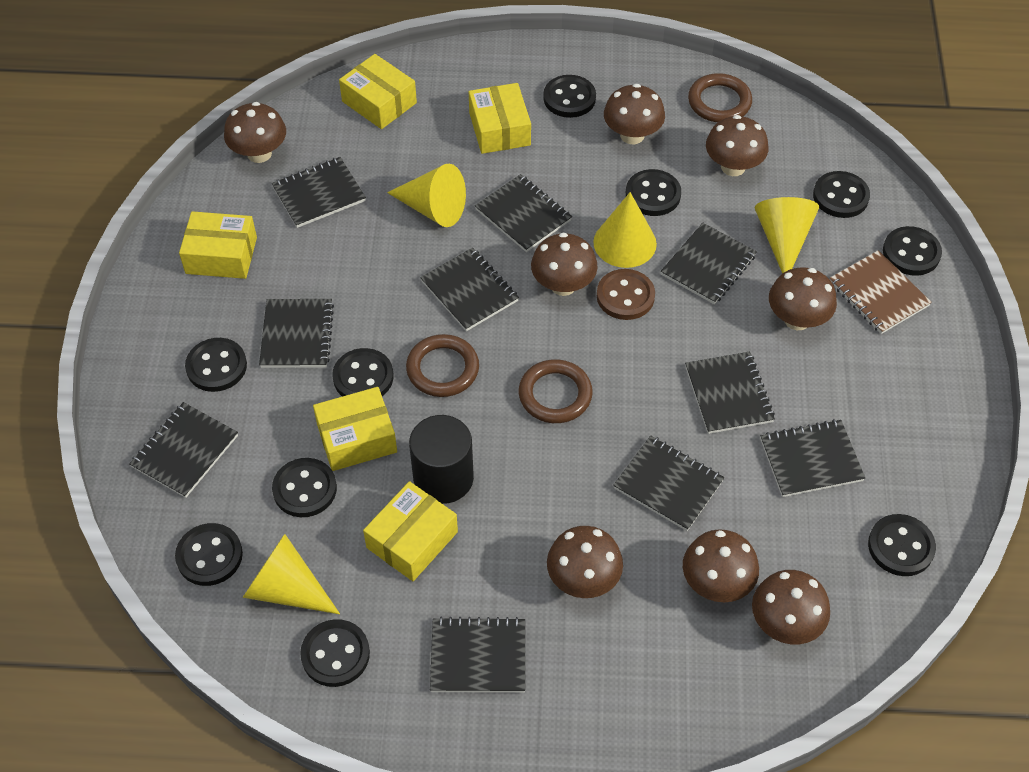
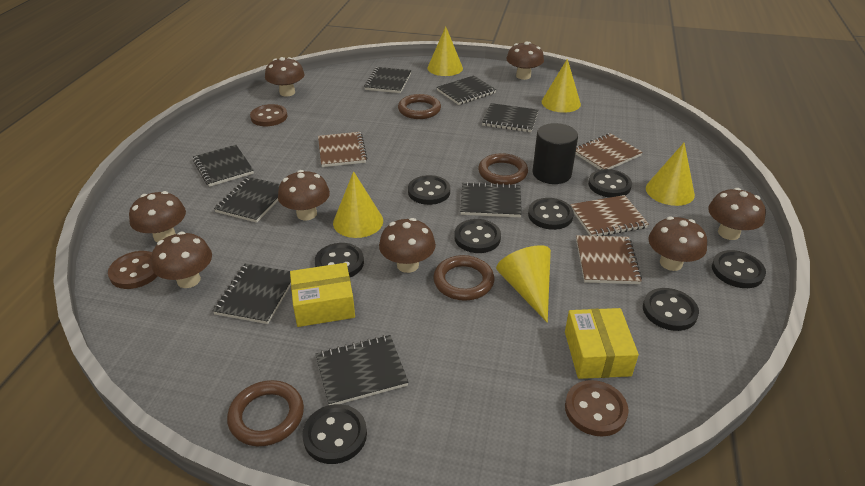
black button: 10 -> 8
black notebook: 10 -> 8
brown button: 1 -> 3
brown notebook: 1 -> 4
brown ring: 3 -> 4
yellow box: 5 -> 2
yellow cone: 4 -> 5

